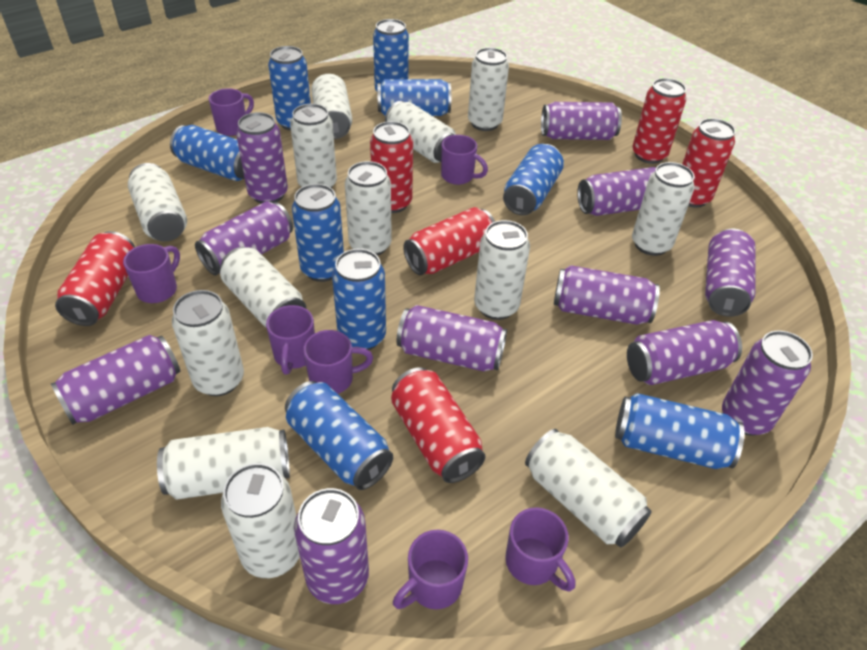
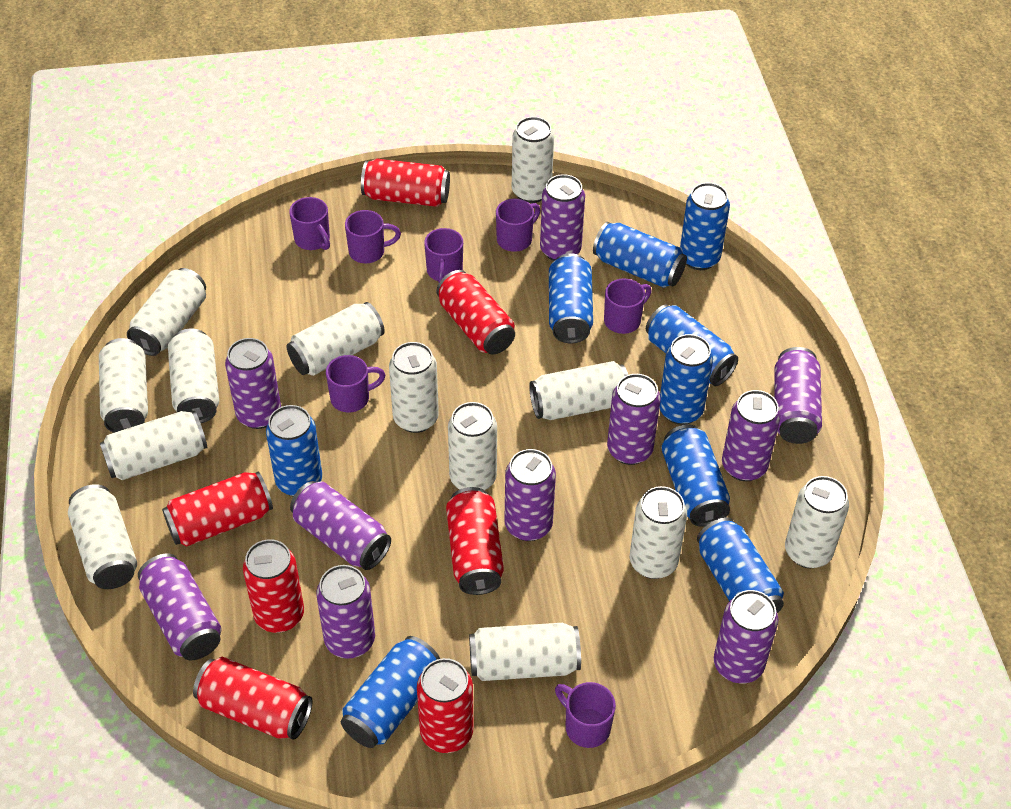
purple can: 11 -> 10
red can: 6 -> 7

